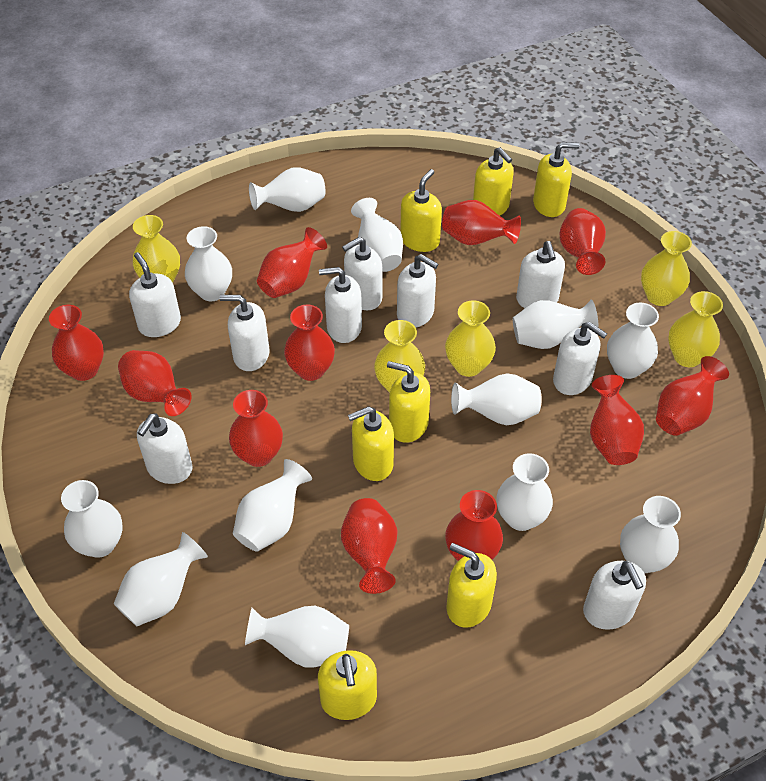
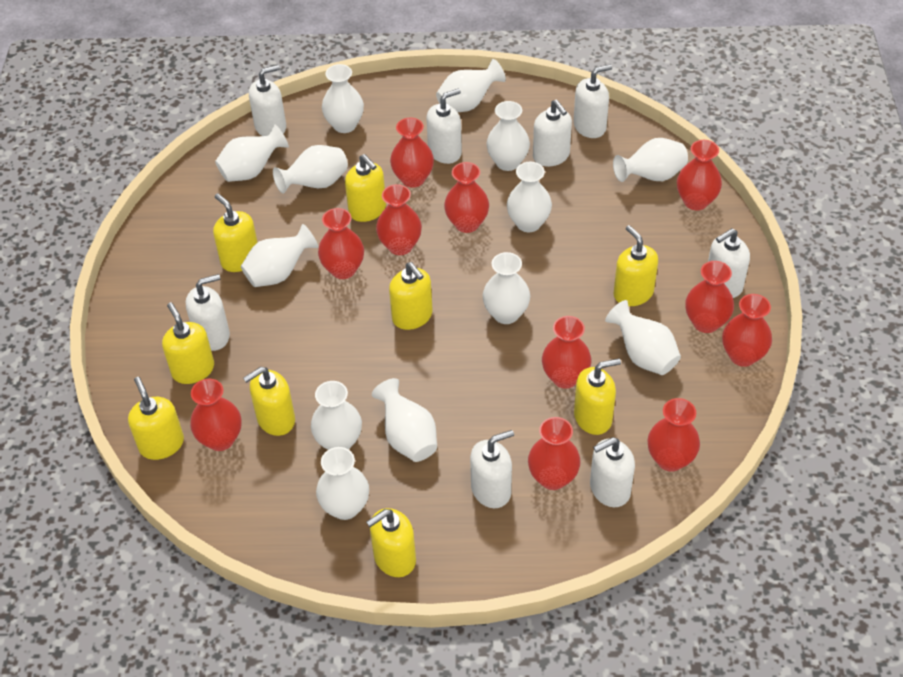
white soap dispenser: 9 -> 8
white vase: 12 -> 13
yellow soap dispenser: 7 -> 9
yellow vase: 5 -> 0

